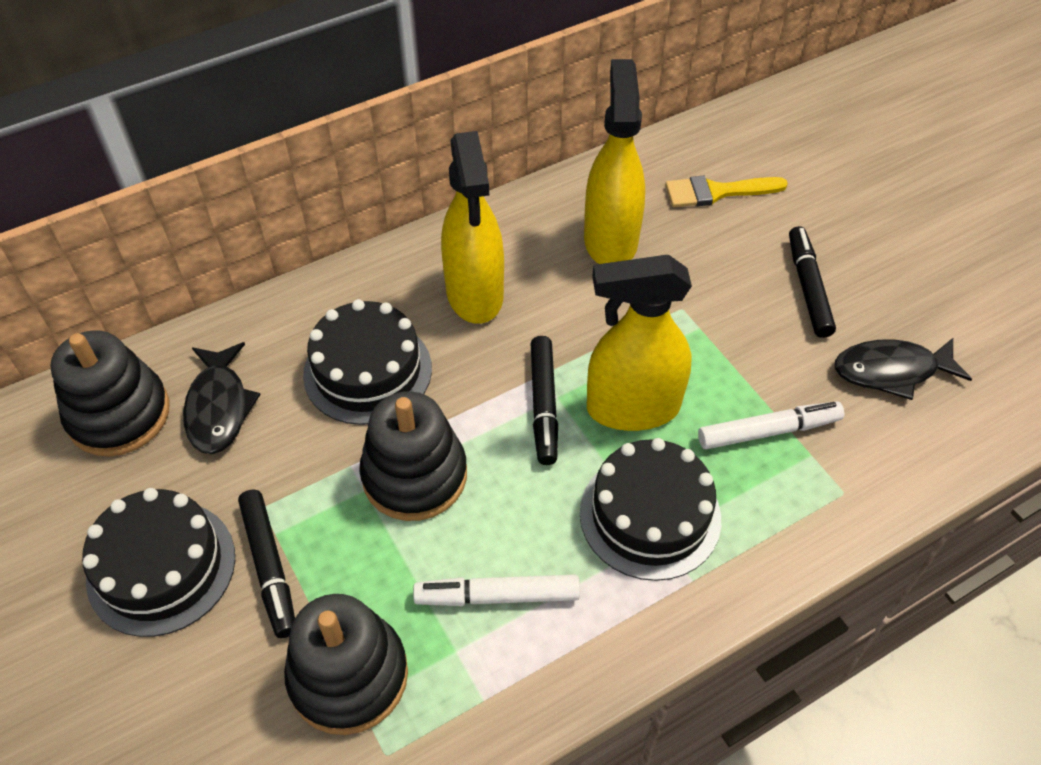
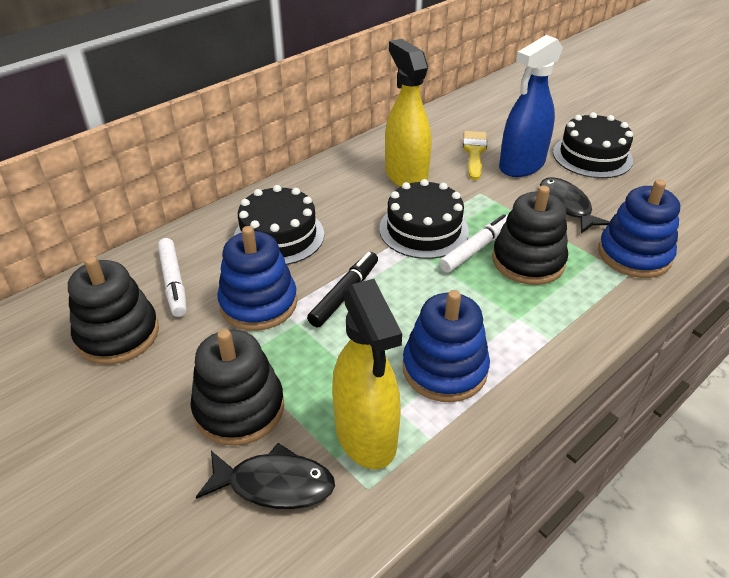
black marker: 3 -> 1
blue spray bottle: 0 -> 1
blue stacking toy: 0 -> 3
yellow spray bottle: 3 -> 2

